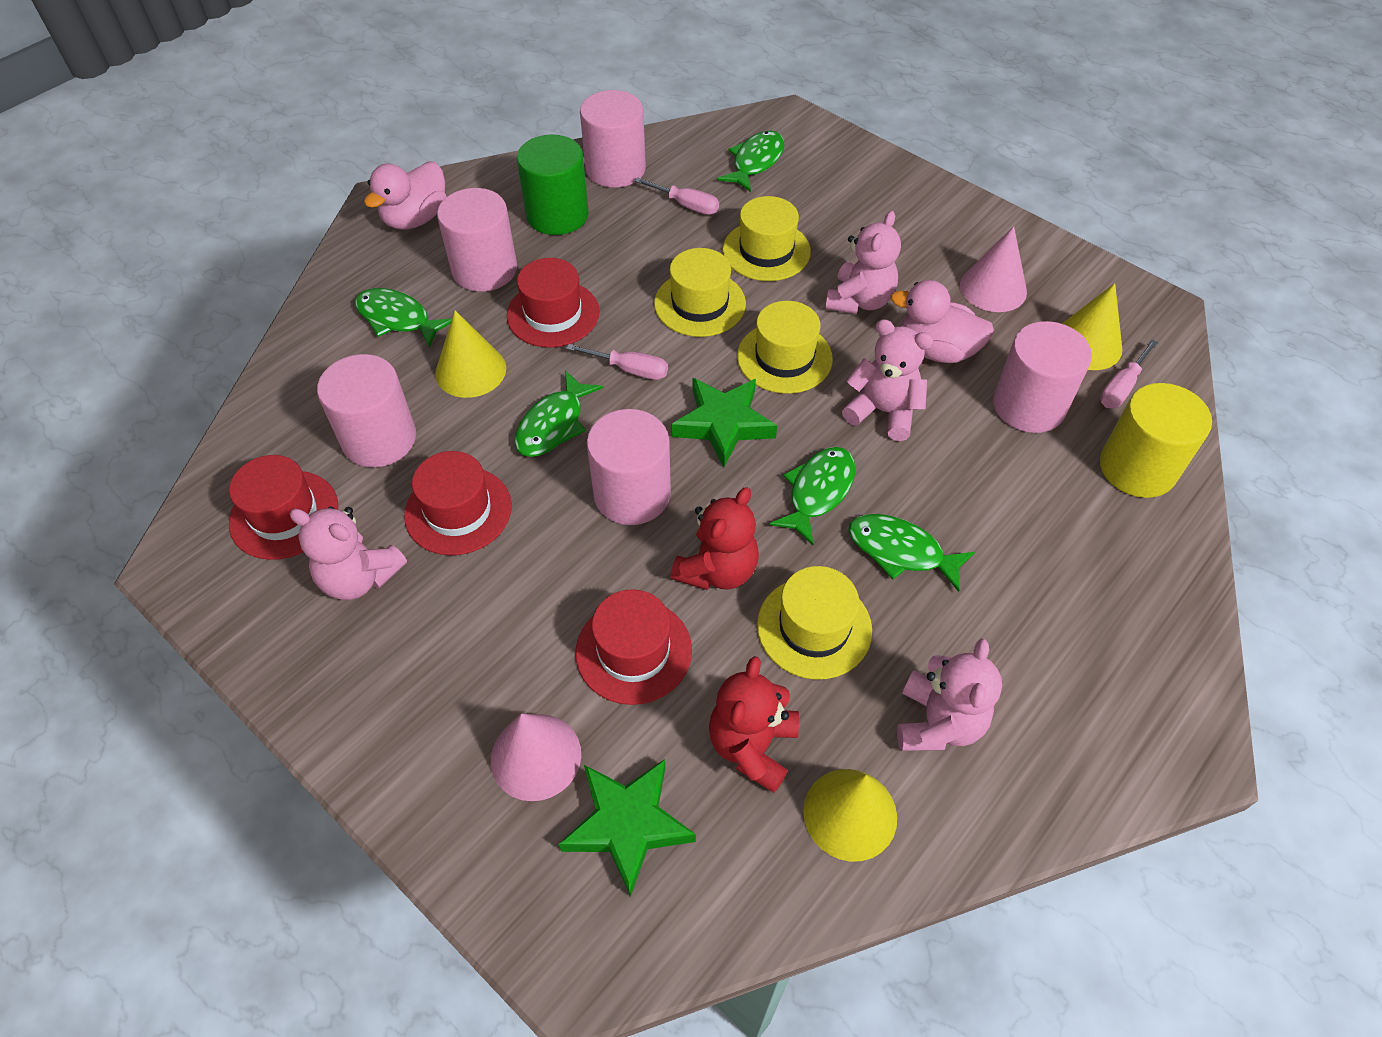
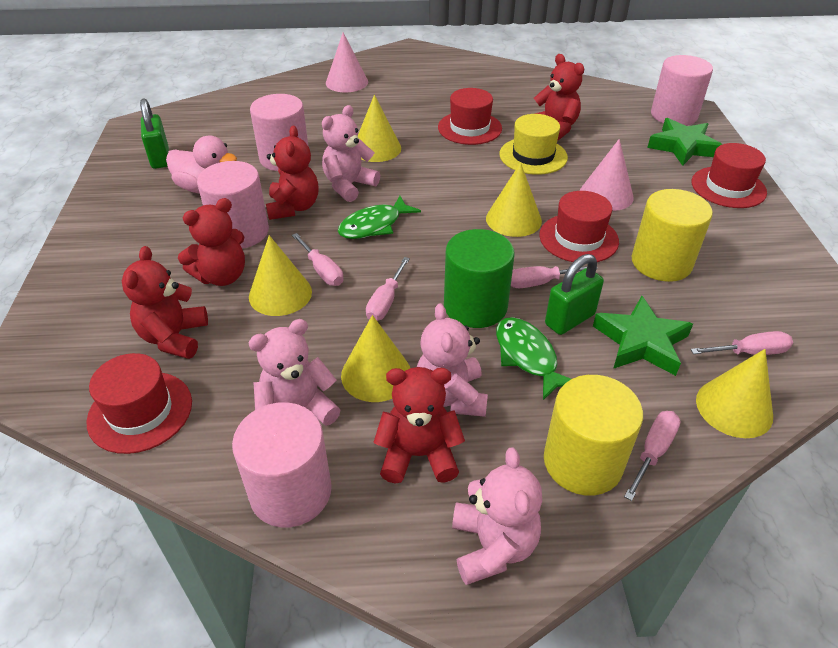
green fish: 5 -> 2
green padlock: 0 -> 2
pink cylinder: 5 -> 4
pink duck: 2 -> 1
pink screwdriver: 3 -> 5
red teddy bear: 2 -> 5
yellow cone: 3 -> 5
yellow cylinder: 1 -> 2
yellow hat: 4 -> 1

